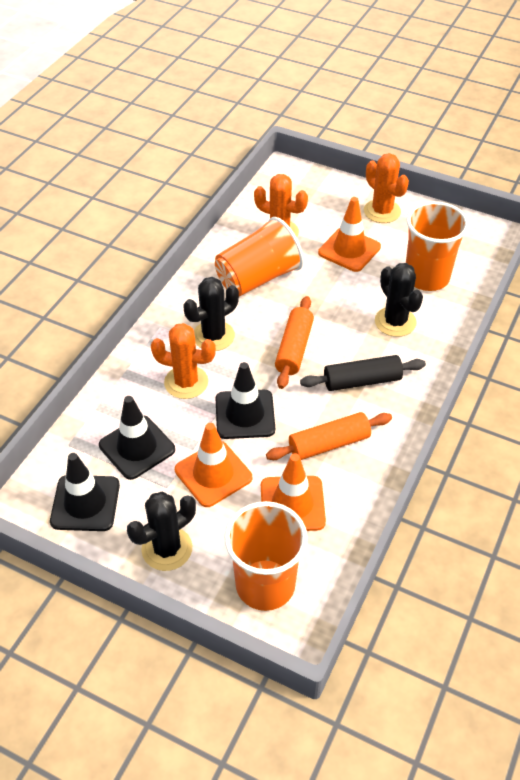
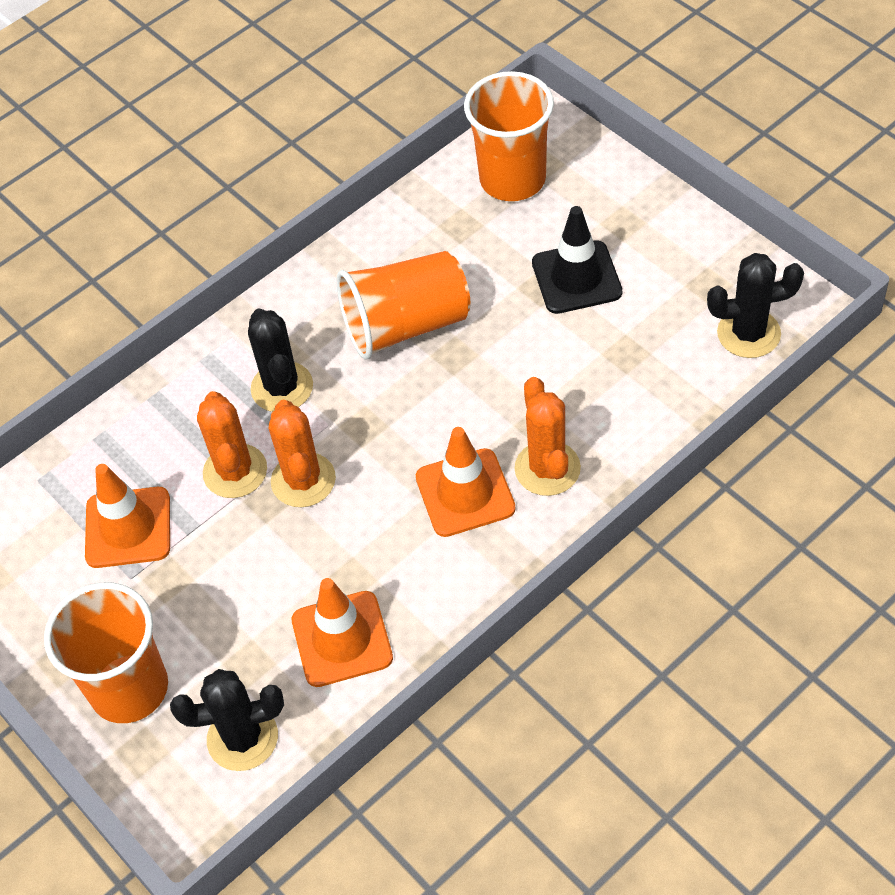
black rolling pin: 1 -> 0
black traffic cone: 3 -> 1
orange rolling pin: 2 -> 0

